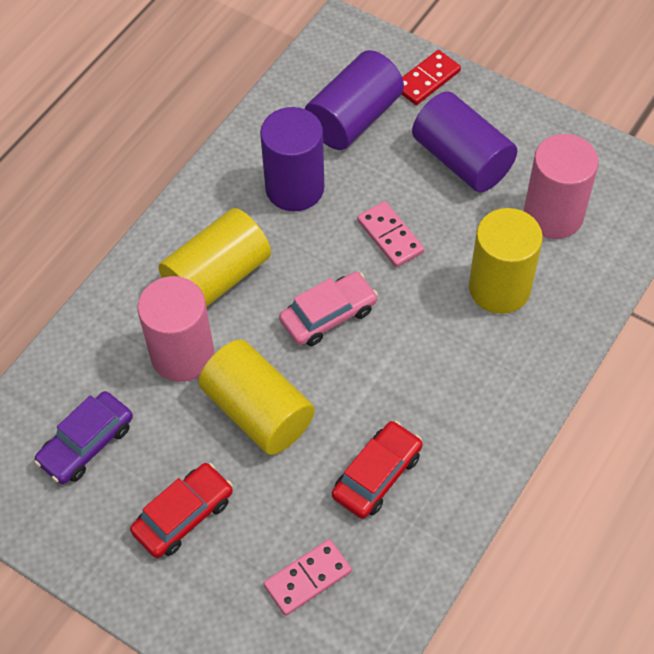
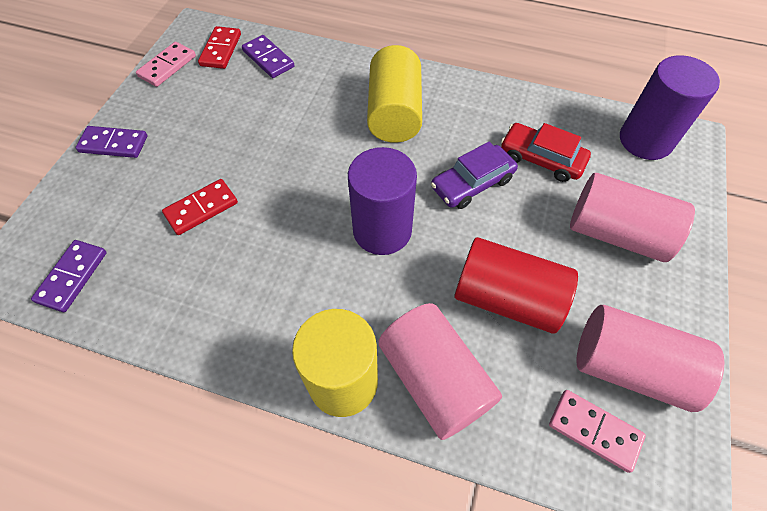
pink car: 1 -> 0
pink cylinder: 2 -> 3
purple cylinder: 3 -> 2
purple domino: 0 -> 3
red car: 2 -> 1
red cylinder: 0 -> 1
red domino: 1 -> 2
yellow cylinder: 3 -> 2

